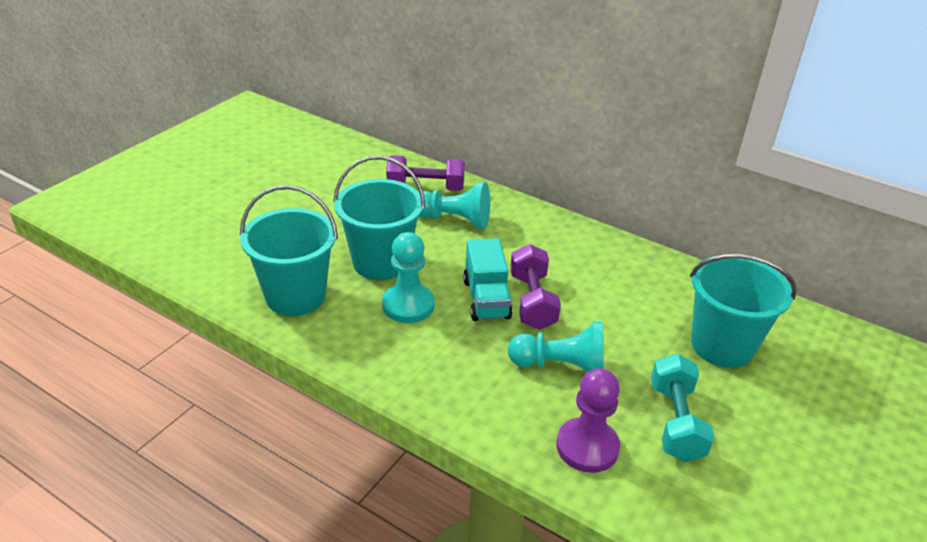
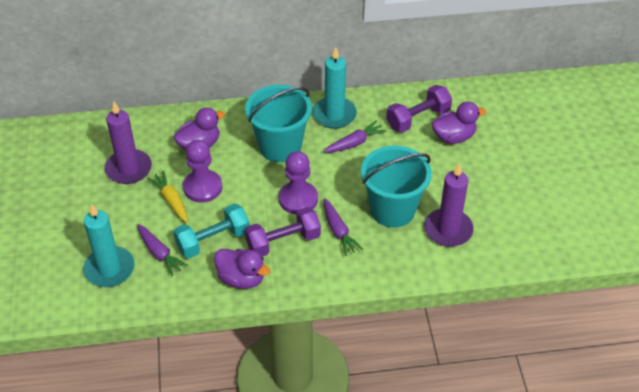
purple candle: 0 -> 2
purple carrot: 0 -> 3
purple duck: 0 -> 3
purple pawn: 1 -> 2
turquoise bucket: 3 -> 2
turquoise candle: 0 -> 2
turquoise pawn: 3 -> 0
turquoise truck: 1 -> 0
yellow carrot: 0 -> 1

